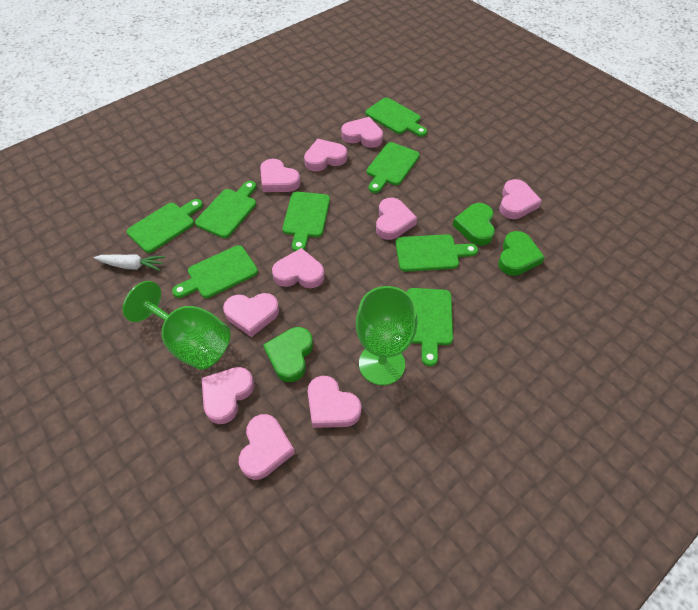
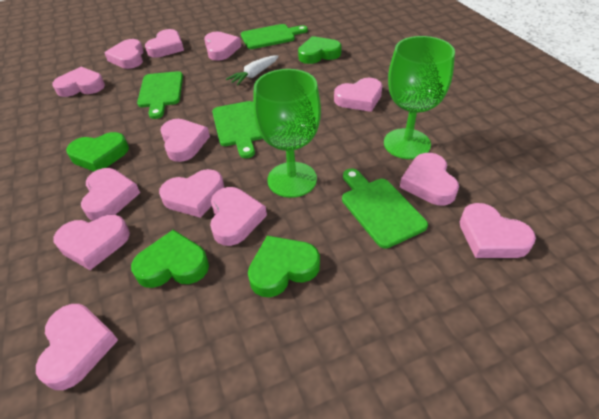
green cutting board: 8 -> 4
green heart: 3 -> 4
pink heart: 10 -> 13

